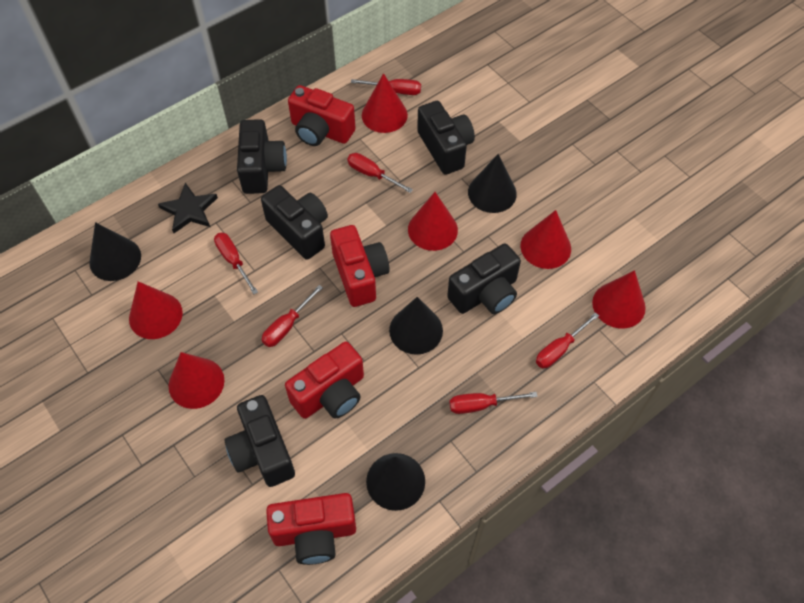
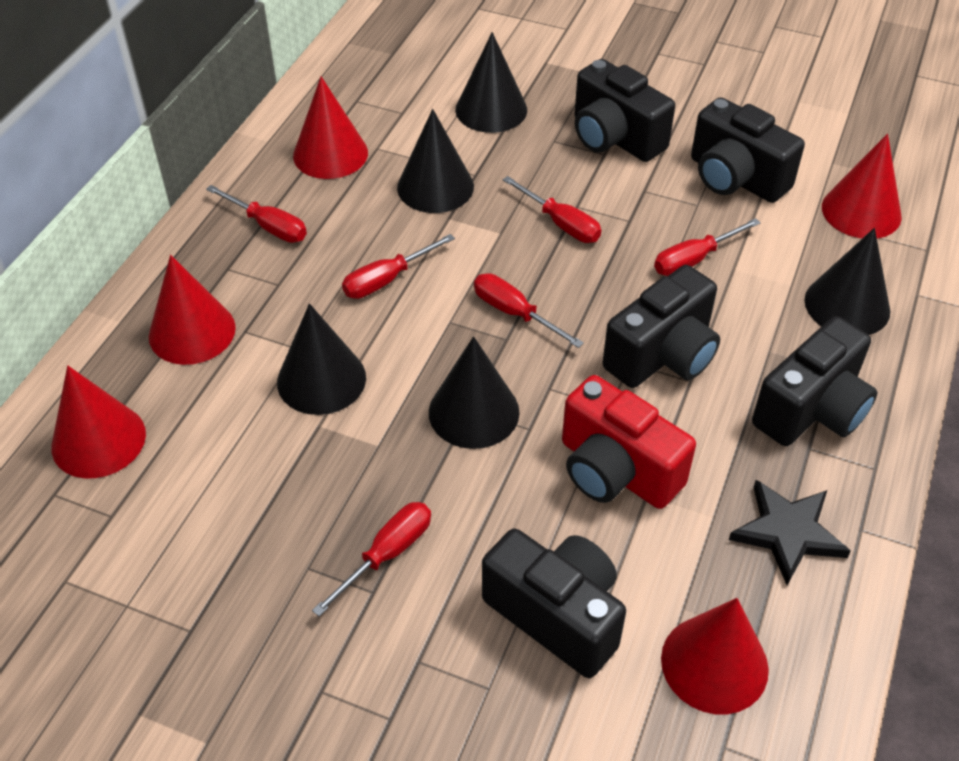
black cone: 4 -> 5
red camera: 4 -> 1
red cone: 6 -> 5

